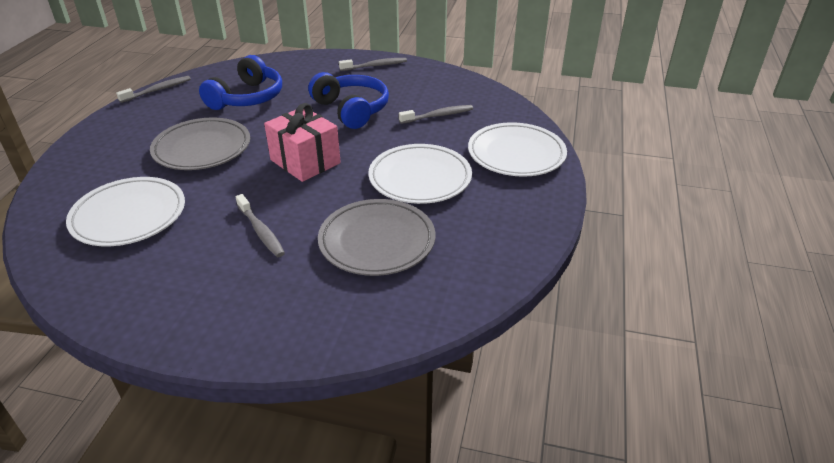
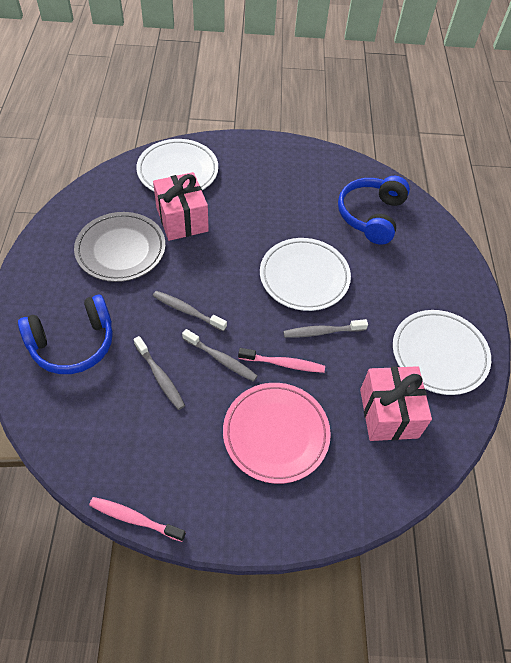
grey plate: 2 -> 1
pink gift: 1 -> 2
pink plate: 0 -> 1
pink toothbrush: 0 -> 2

